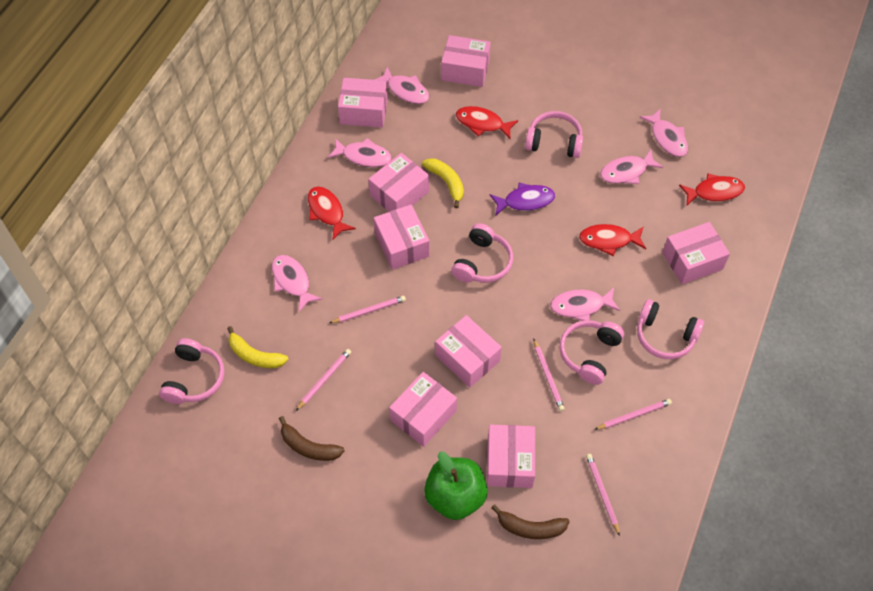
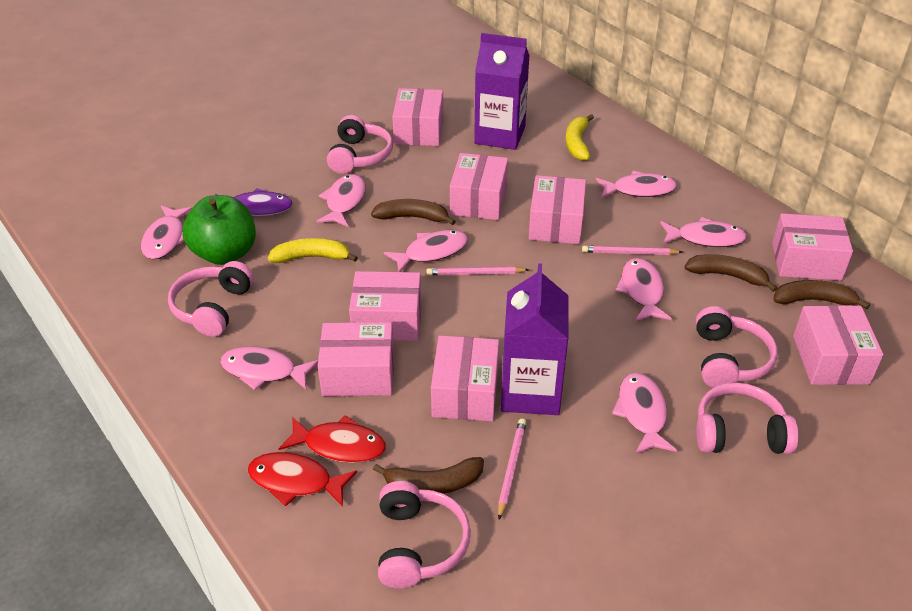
brown banana: 2 -> 4
pink fish: 6 -> 8
pink pencil: 5 -> 3
purple carton: 0 -> 2
red fish: 4 -> 2

